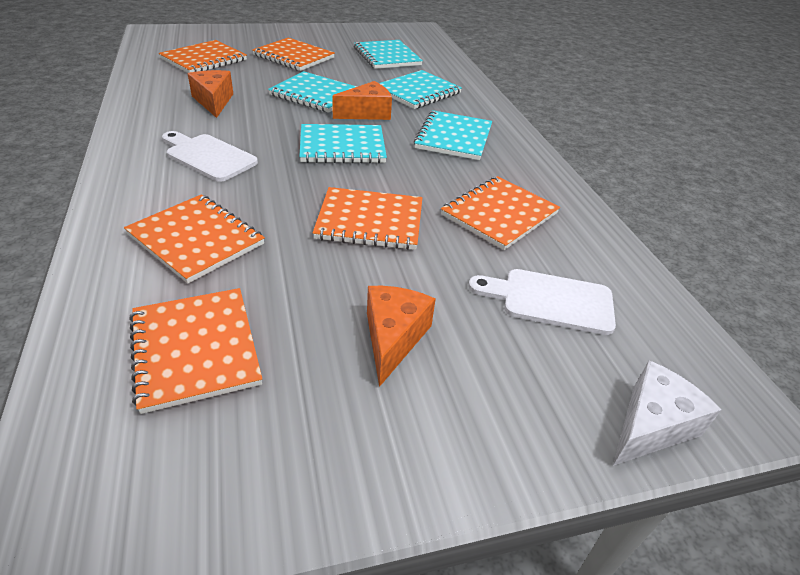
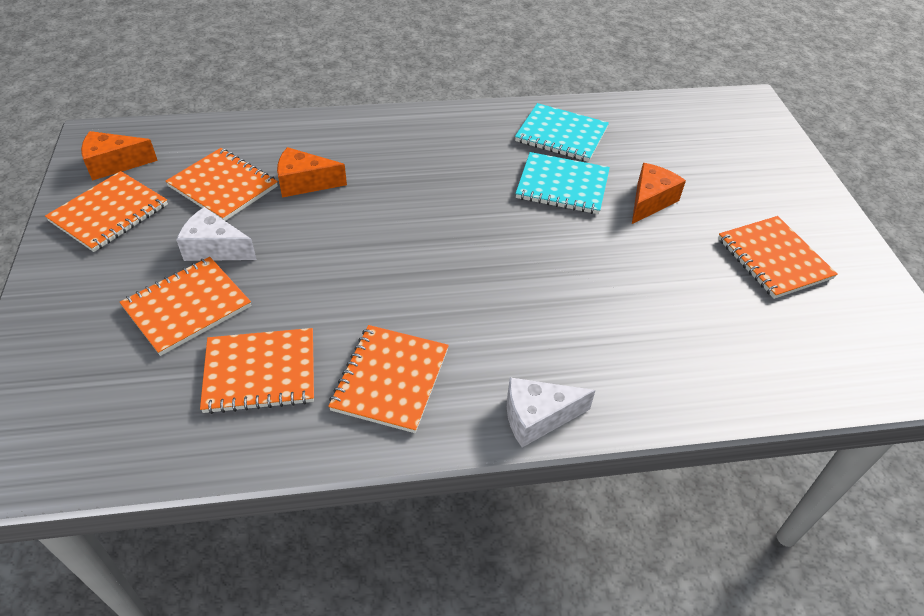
turquoise notebook: 5 -> 2
white cheese: 1 -> 2
white cutting board: 2 -> 0

